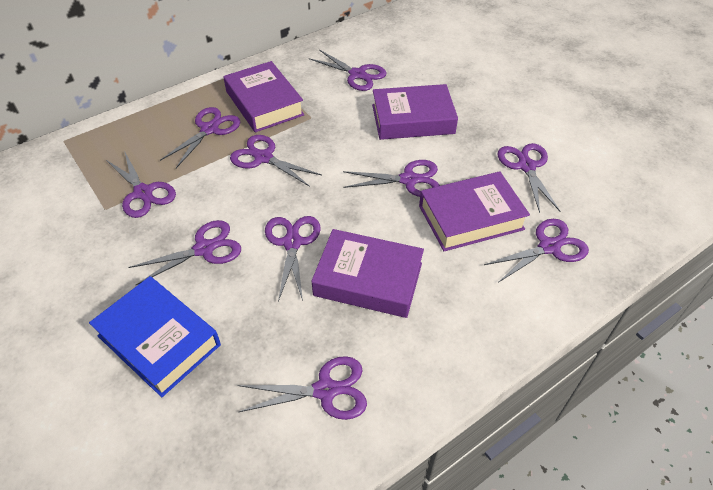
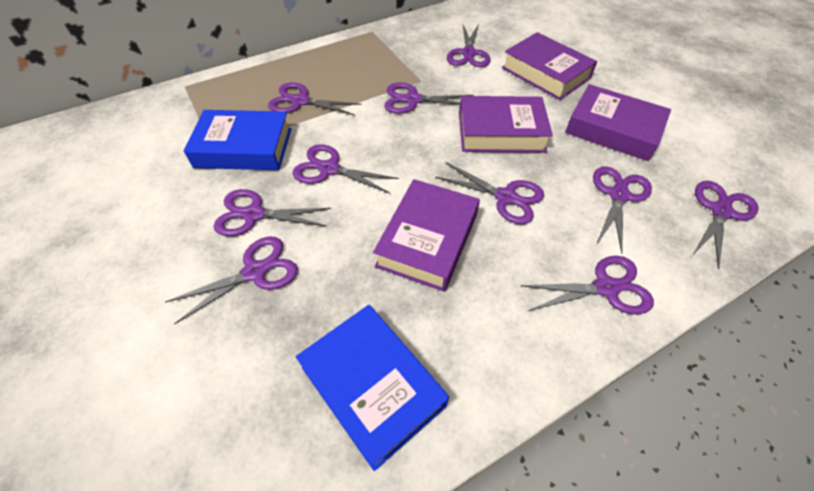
blue book: 1 -> 2

